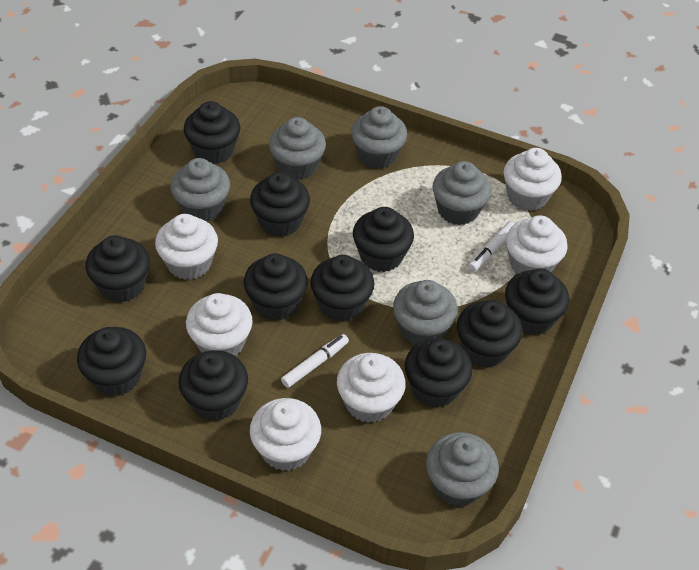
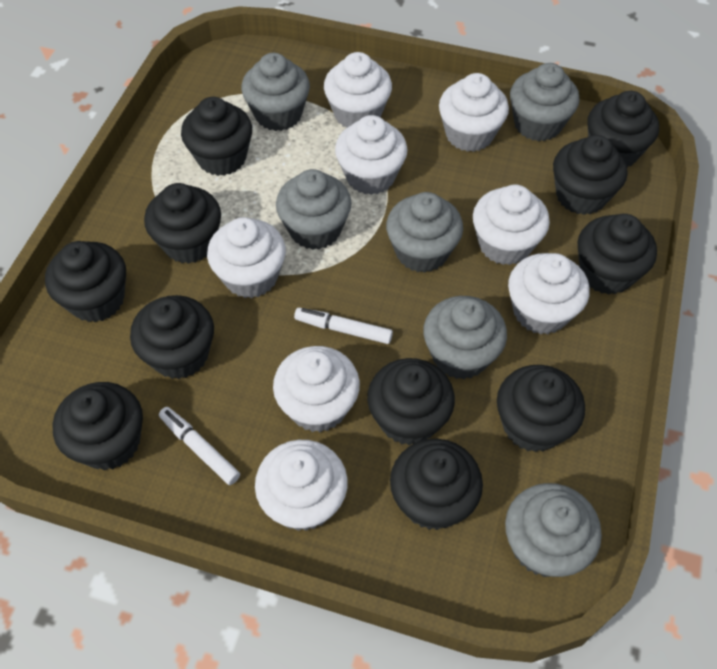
white cupcake: 6 -> 8

